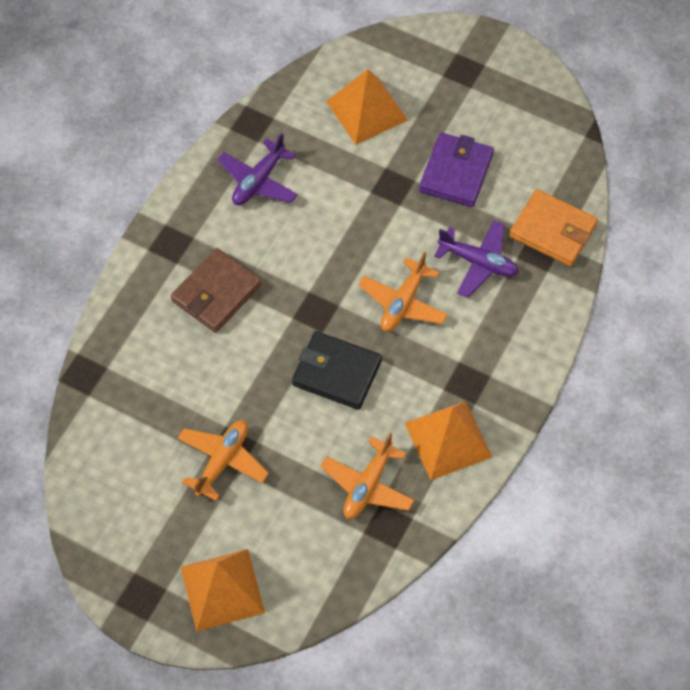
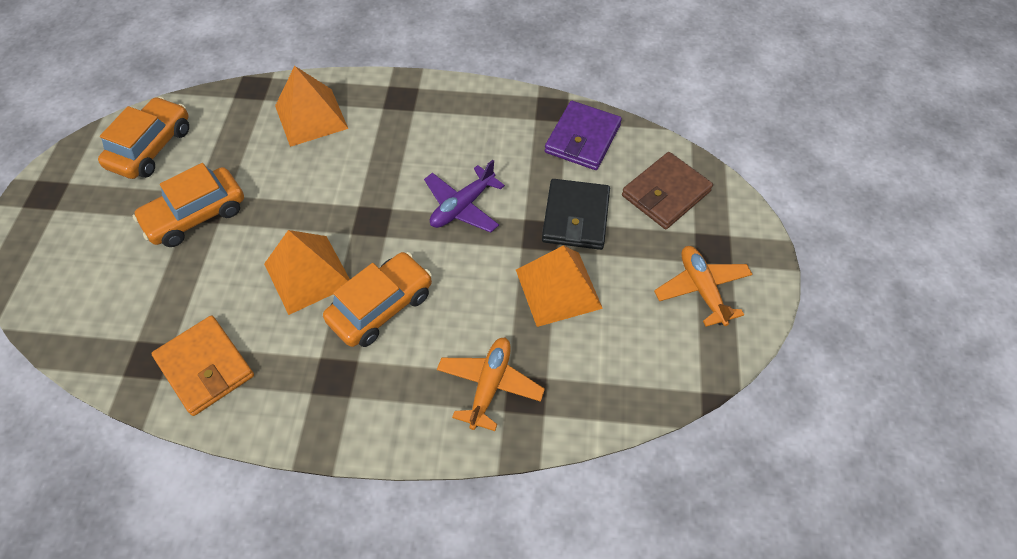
orange car: 0 -> 3
orange plane: 3 -> 2
purple plane: 2 -> 1

